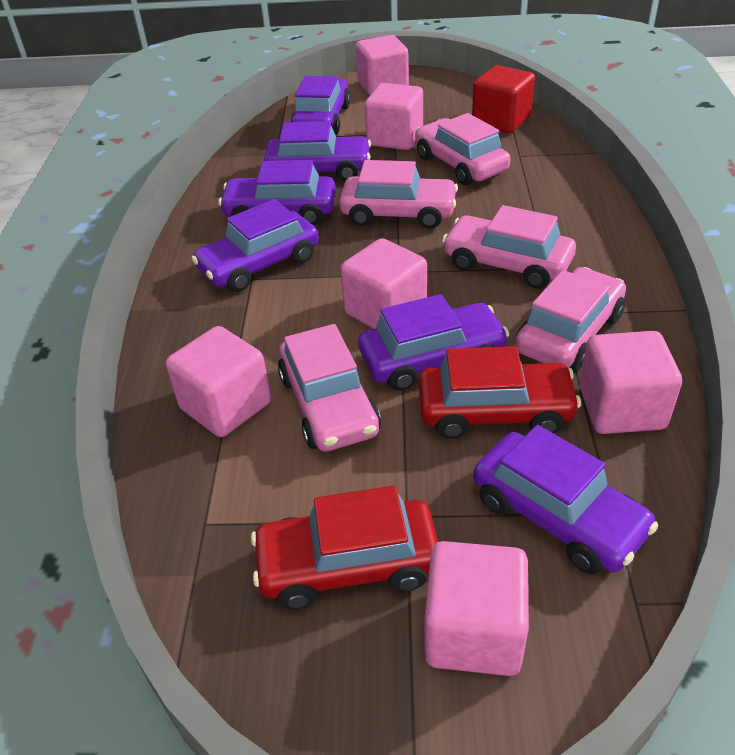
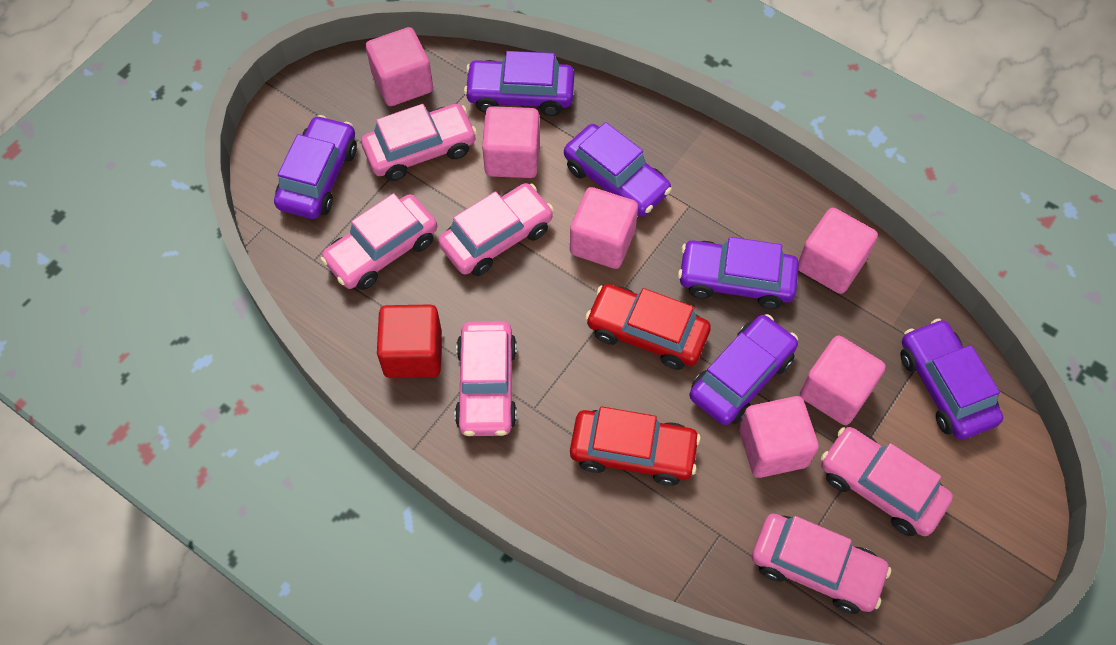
pink car: 5 -> 6

